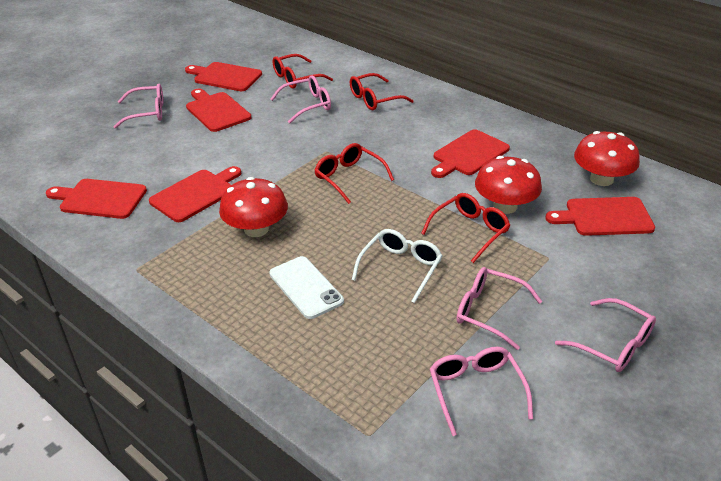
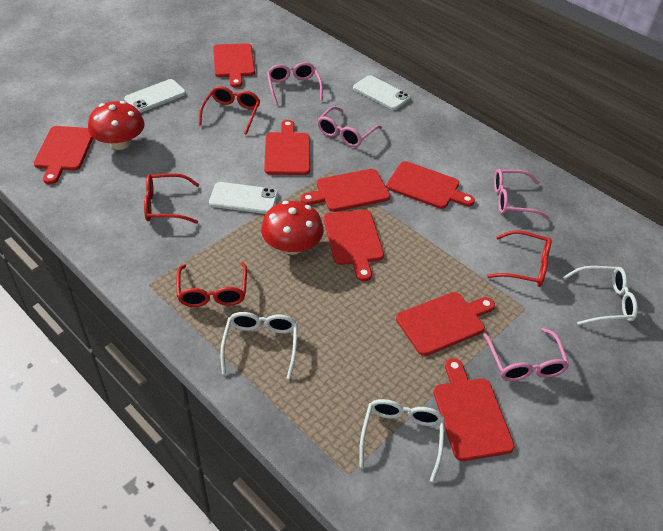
pink glasses: 5 -> 4
red cutting board: 6 -> 8
red mushroom: 3 -> 2
white glasses: 1 -> 3
white phone: 1 -> 3

